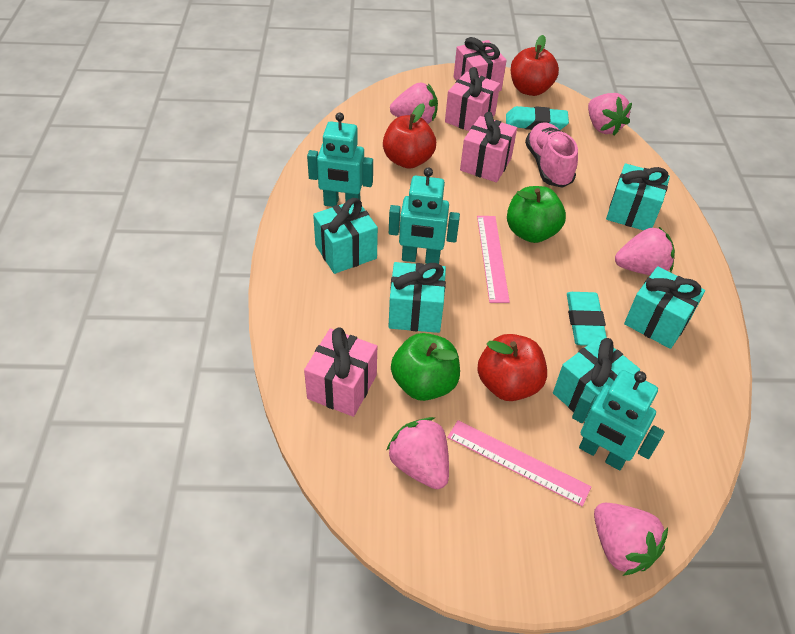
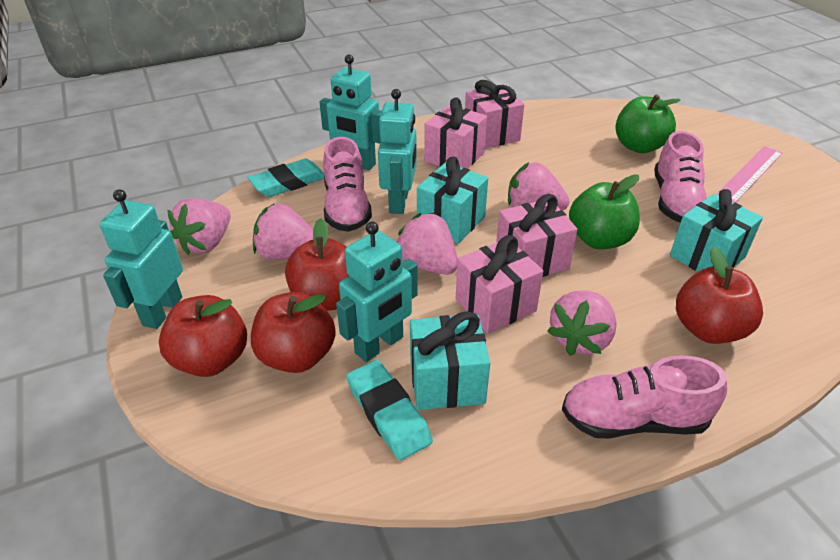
pink ruler: 2 -> 1
pink shoe: 1 -> 3
red apple: 3 -> 4
turquoise gift: 5 -> 3
turquoise robot: 3 -> 4

